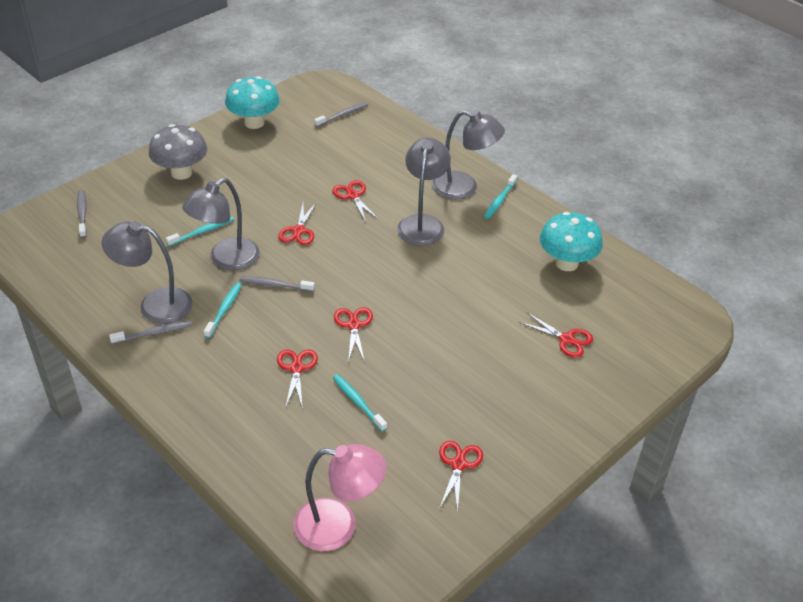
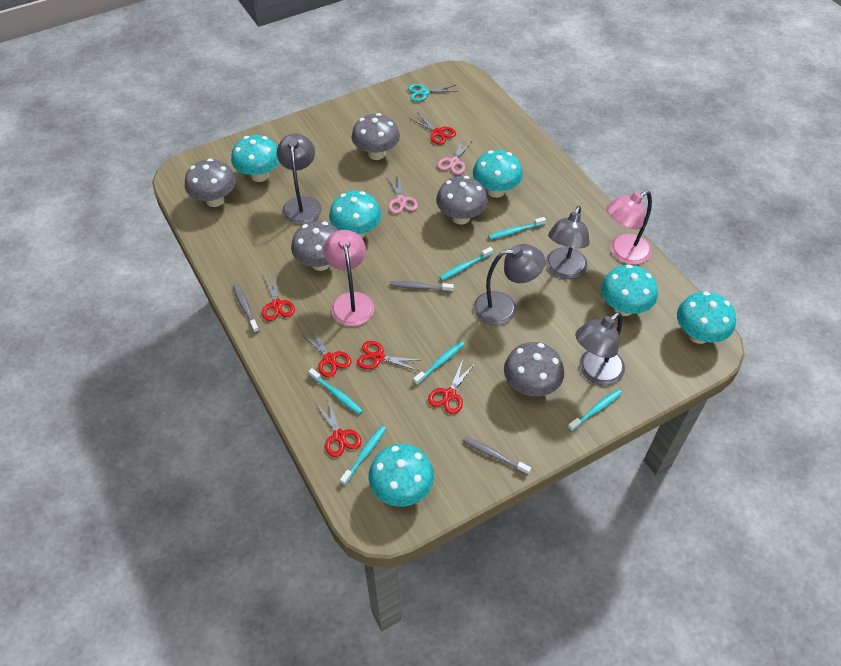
grey mushroom: 1 -> 5
grey toothbrush: 4 -> 3
pink lamp: 1 -> 2
pink scissors: 0 -> 2
turquoise mushroom: 2 -> 6
turquoise scissors: 0 -> 1
turquoise toothbrush: 4 -> 6

